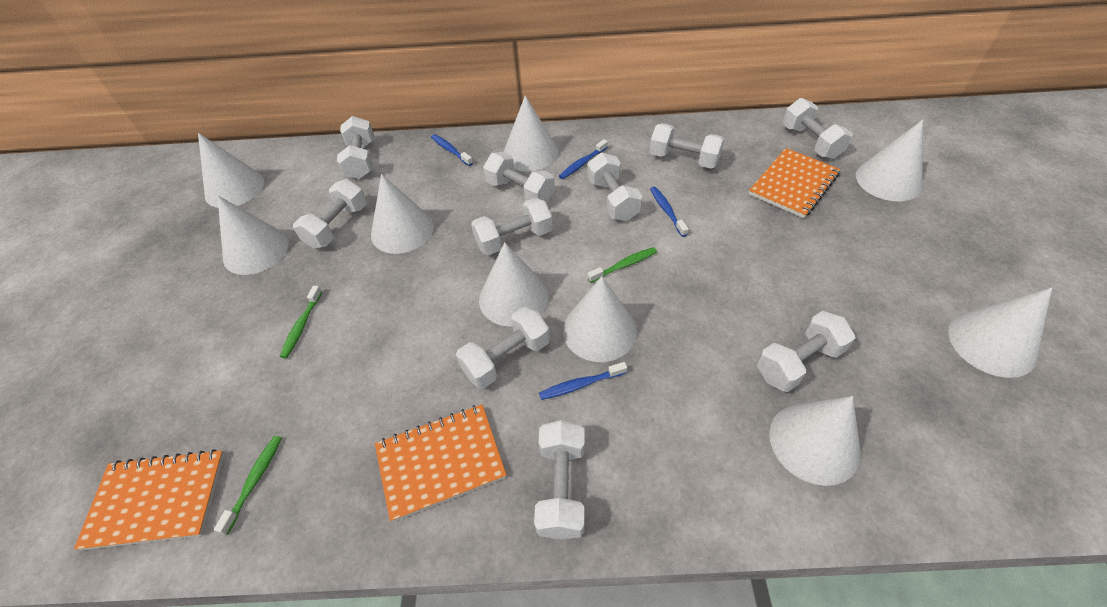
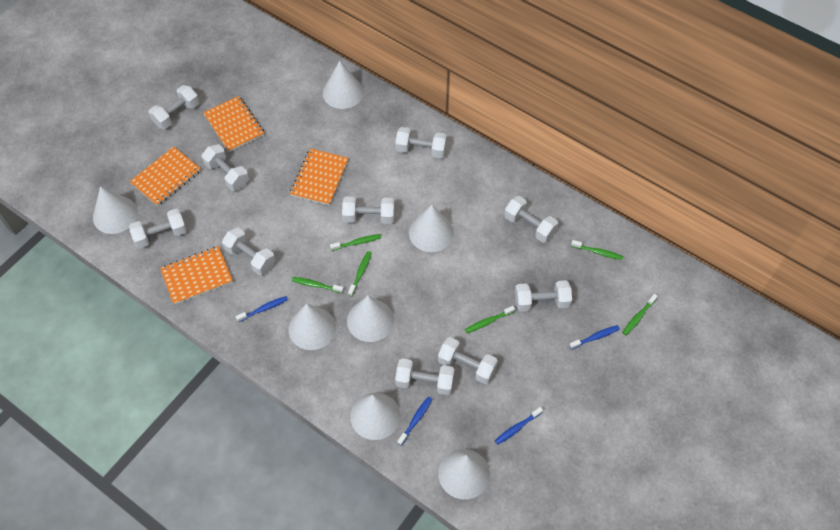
green toothbrush: 3 -> 6
orange notebook: 3 -> 4
white cone: 9 -> 7

